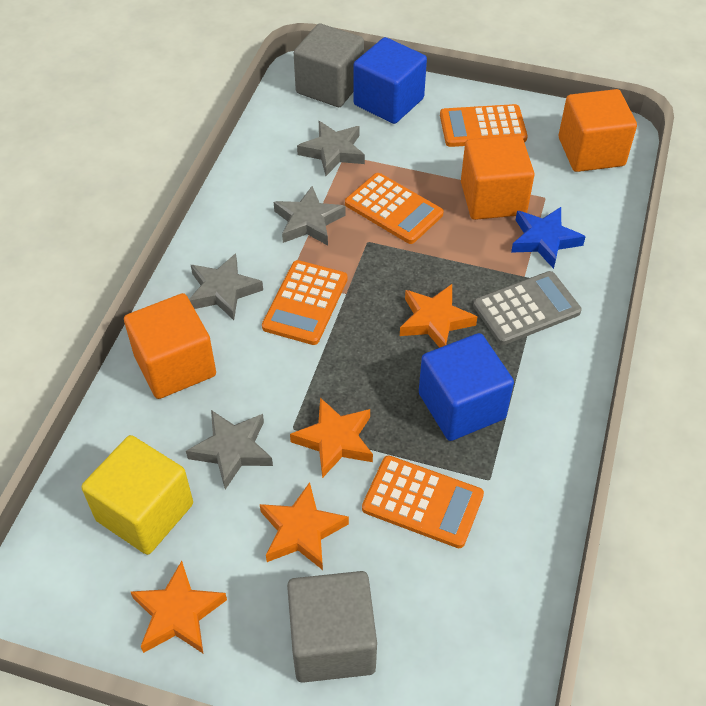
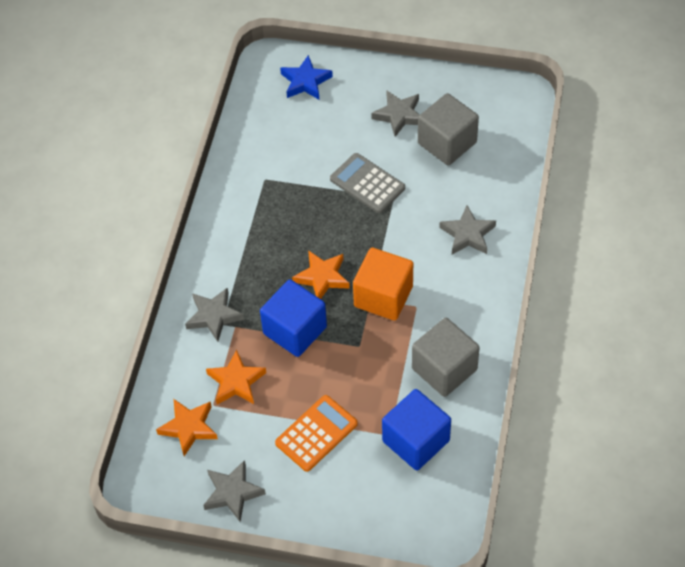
orange calculator: 4 -> 1
orange cube: 3 -> 1
orange star: 4 -> 3
yellow cube: 1 -> 0

